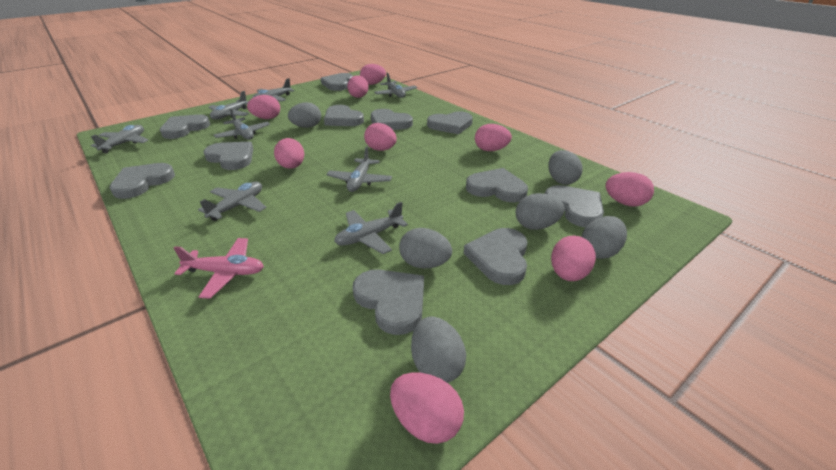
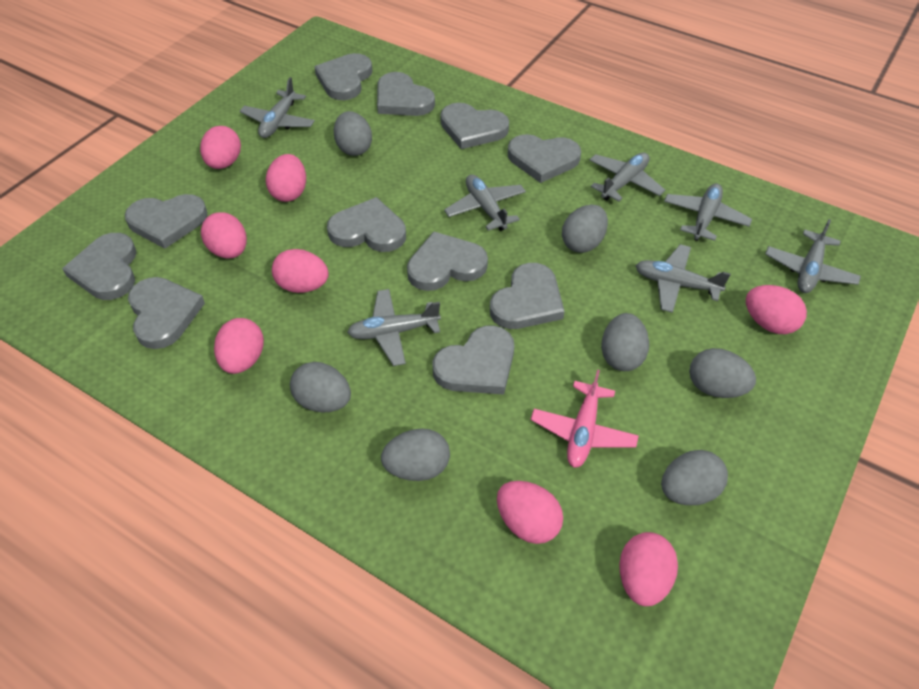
grey egg: 6 -> 7
grey plane: 8 -> 7
pink egg: 9 -> 8

